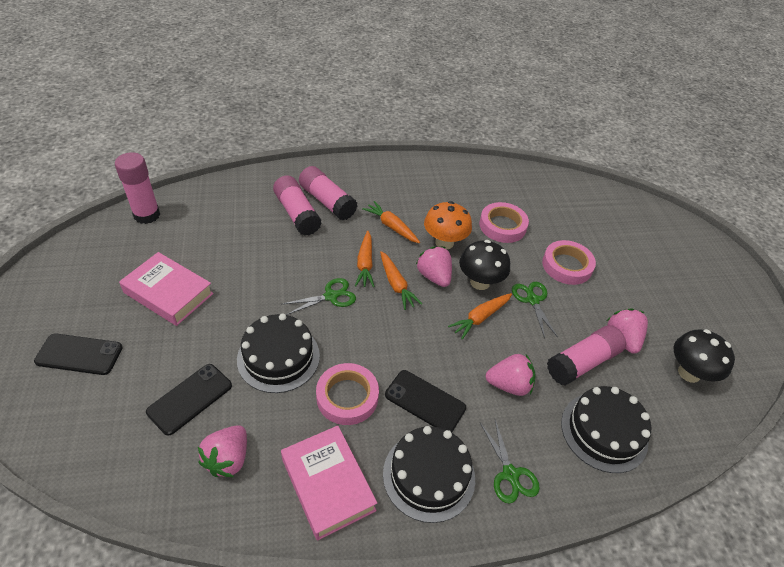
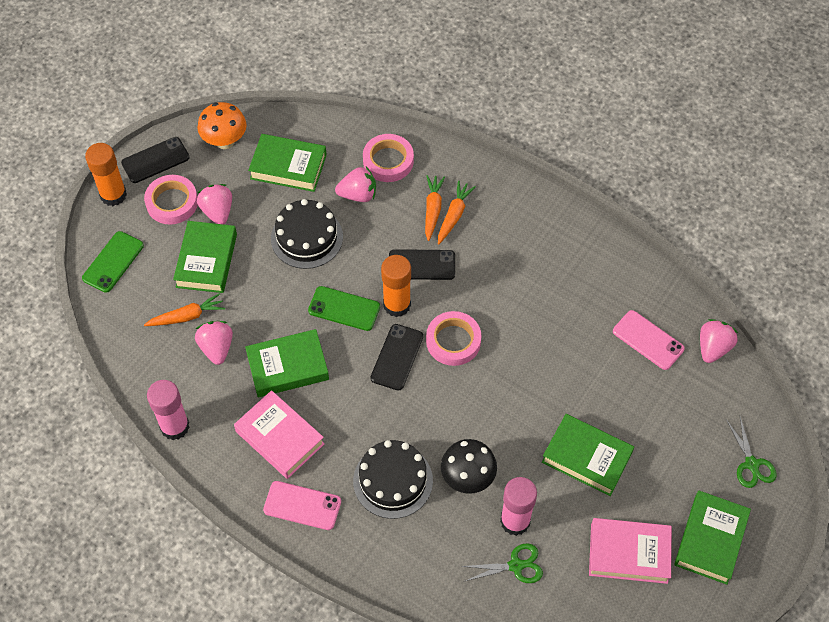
black cake: 3 -> 2
black mushroom: 2 -> 1
green book: 0 -> 5
green phone: 0 -> 2
green scissors: 3 -> 2
orange carrot: 4 -> 3
orange glue stick: 0 -> 2
pink glue stick: 4 -> 2
pink phone: 0 -> 2

